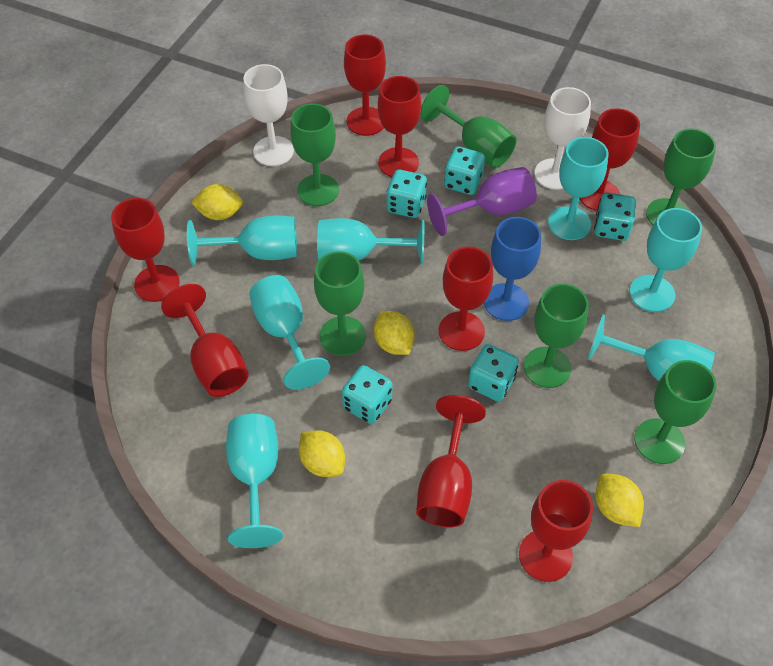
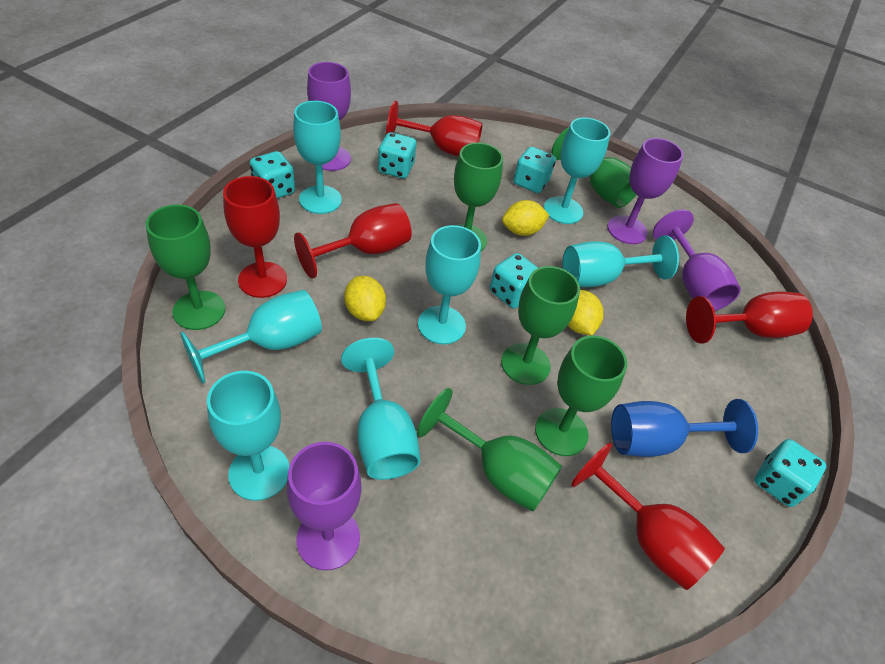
purple goblet: 1 -> 4
red goblet: 8 -> 5
white goblet: 2 -> 0
yellow lemon: 4 -> 3

